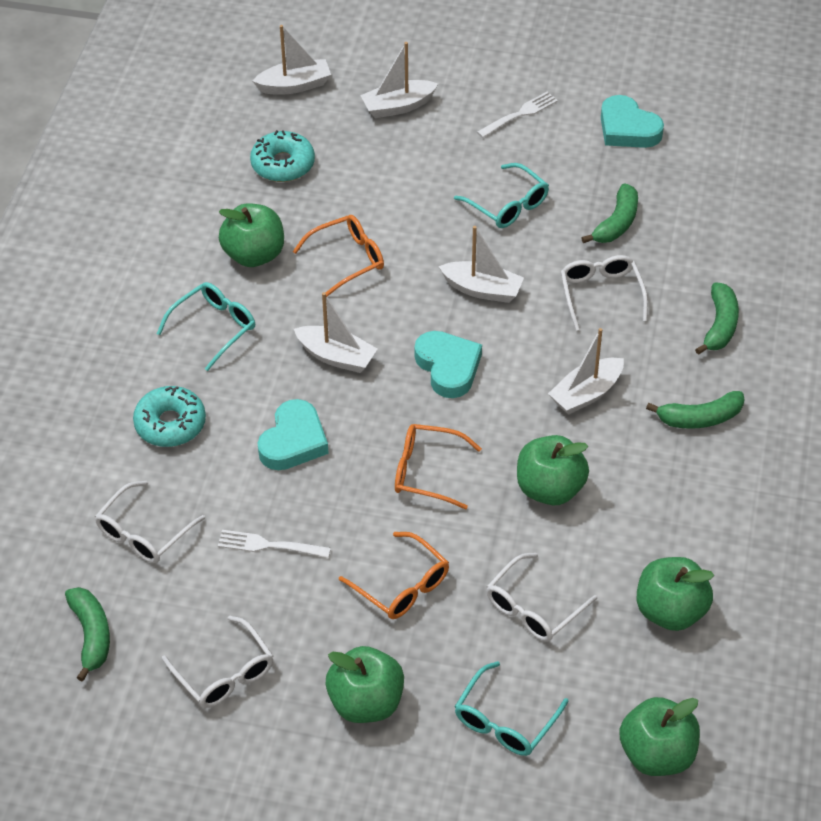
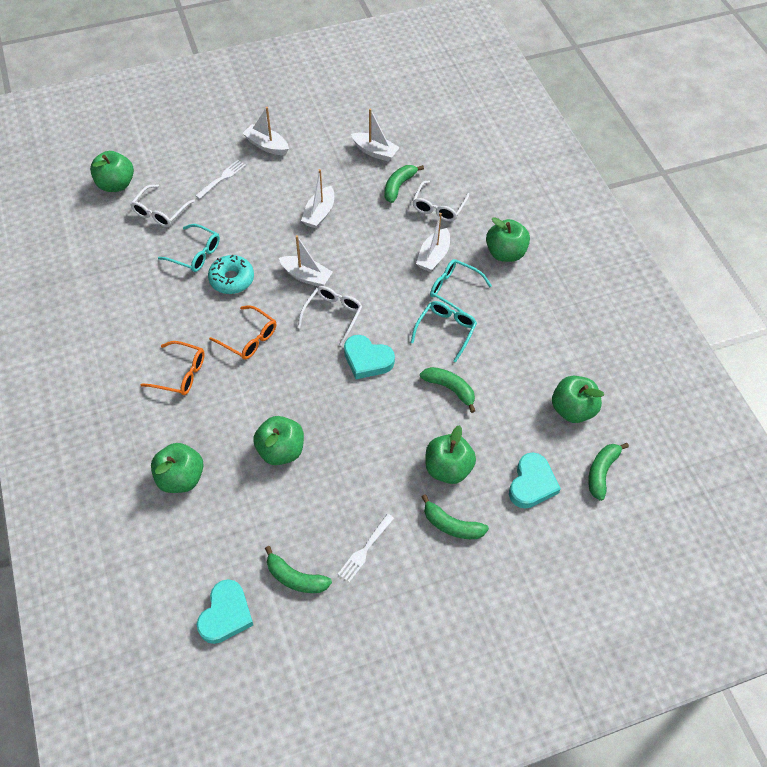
green apple: 5 -> 6
green banana: 4 -> 5
orange glasses: 3 -> 2
turquoise donut: 2 -> 1
white glasses: 4 -> 3

